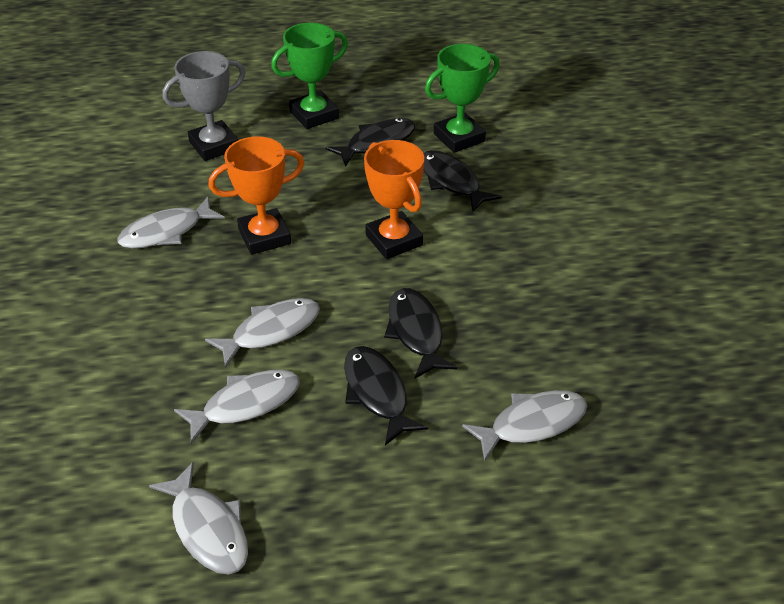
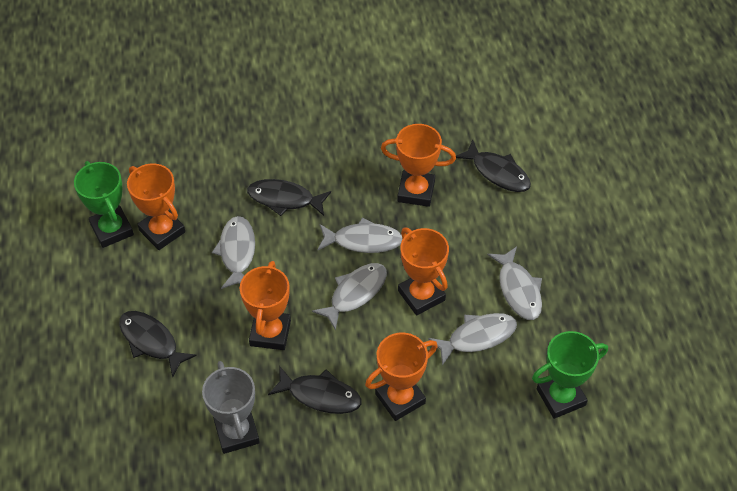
orange trophy: 2 -> 5

